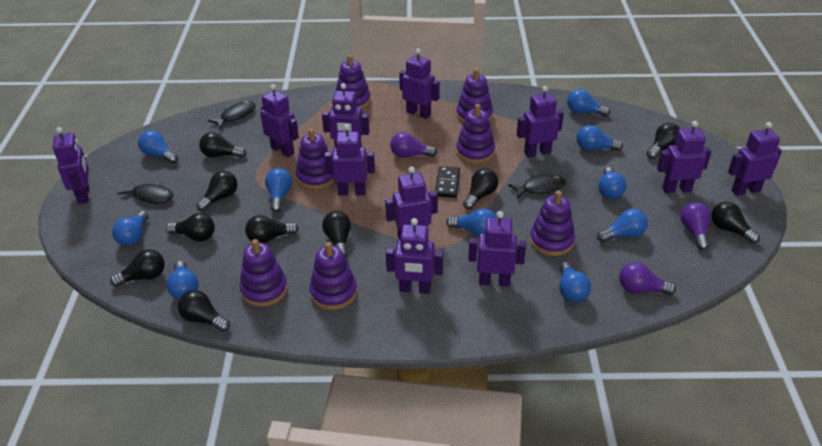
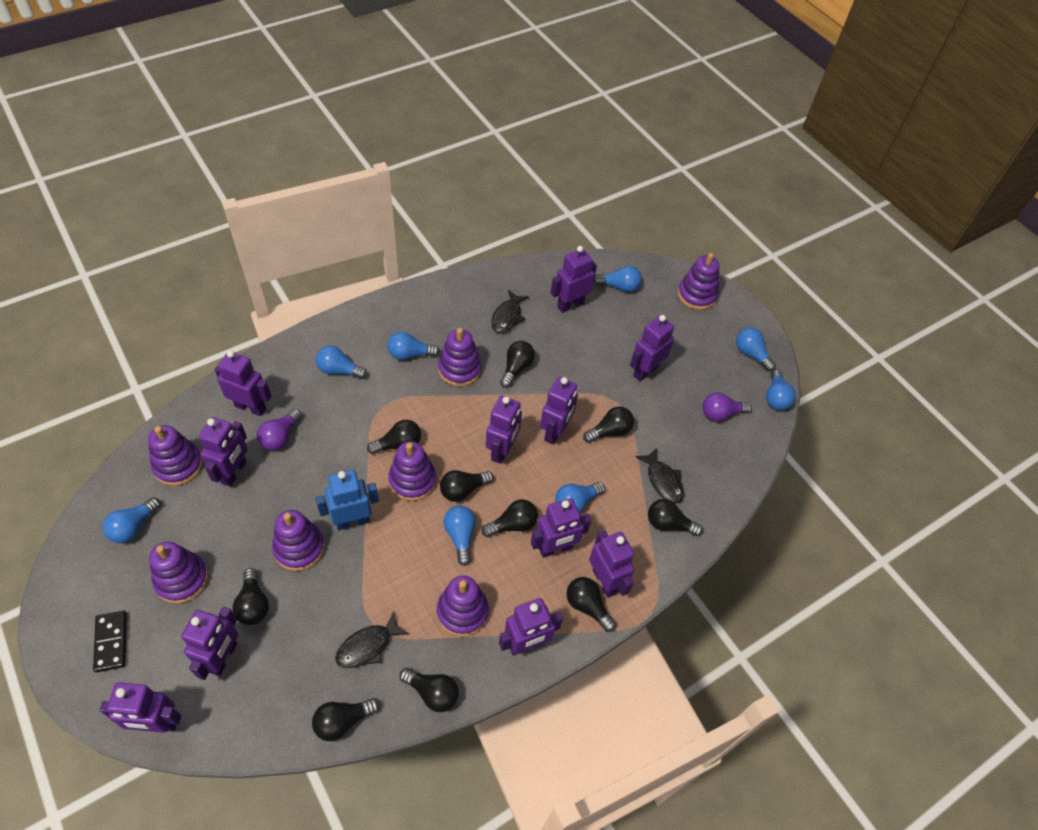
blue light bulb: 10 -> 8
blue robot: 0 -> 1
purple light bulb: 3 -> 2

